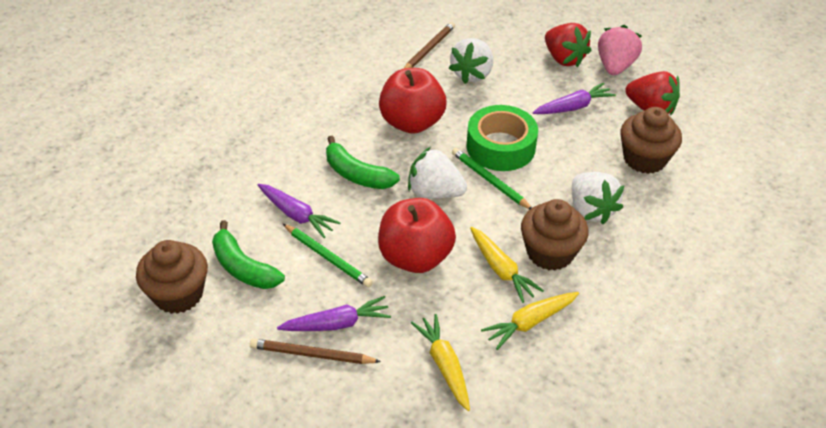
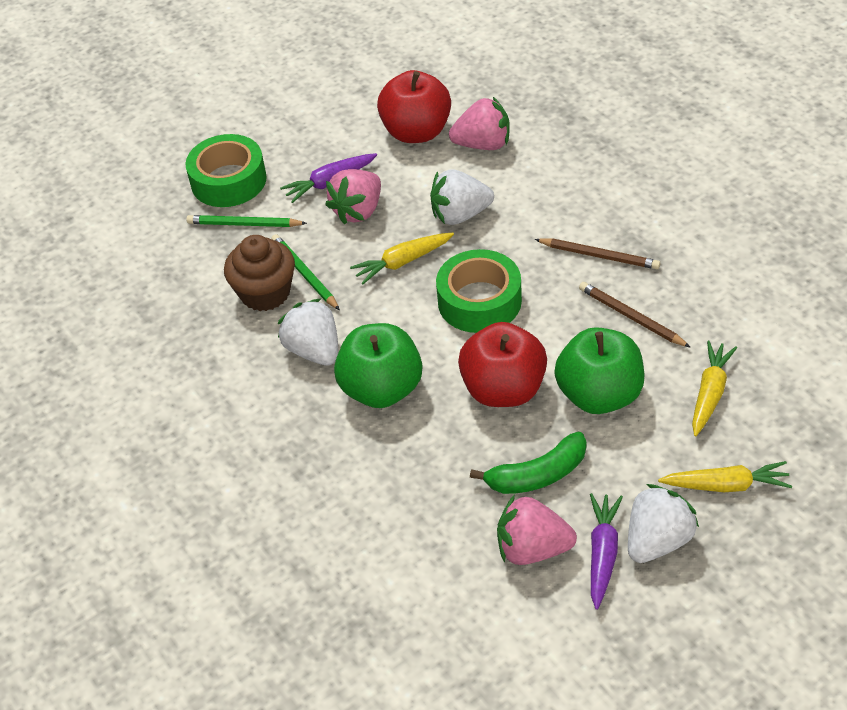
brown cupcake: 3 -> 1
green apple: 0 -> 2
green banana: 2 -> 1
green tape: 1 -> 2
pink strawberry: 1 -> 3
purple carrot: 3 -> 2
red strawberry: 2 -> 0

